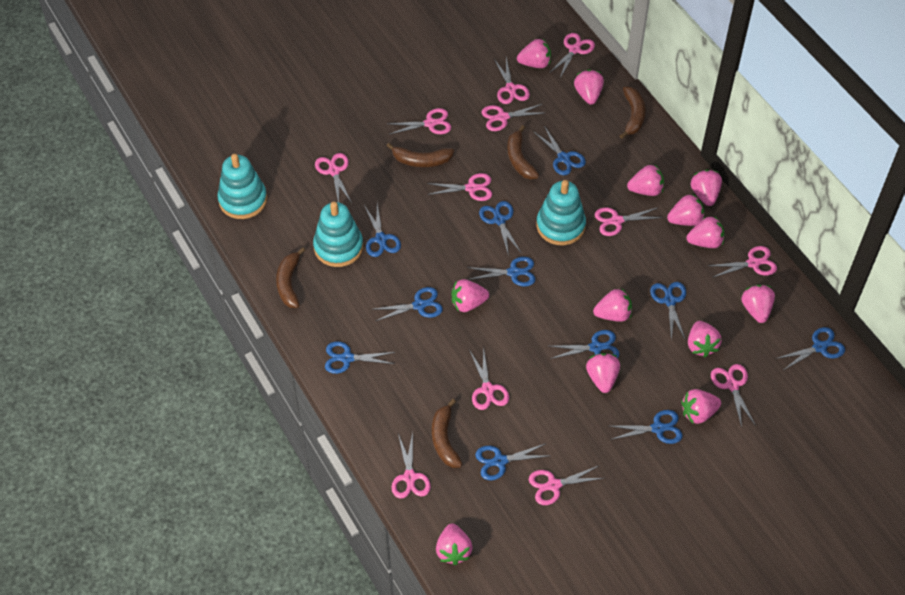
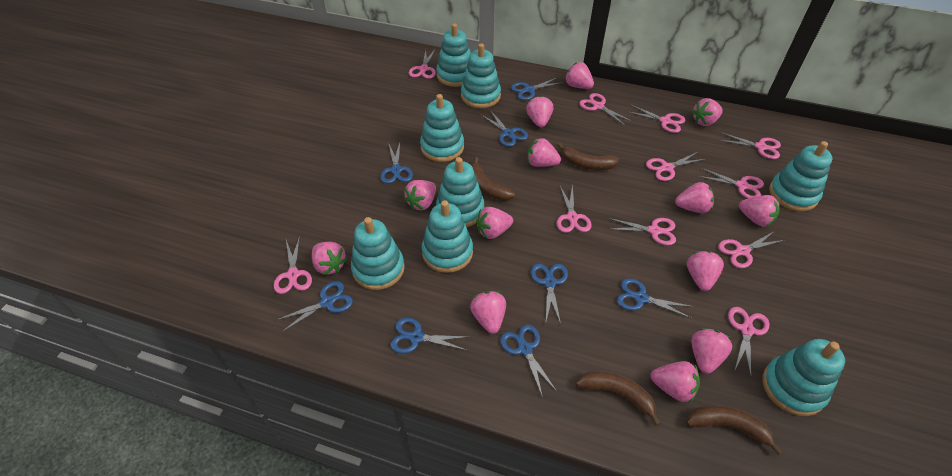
blue scissors: 11 -> 8
brown banana: 5 -> 4
pink scissors: 12 -> 11
turquoise stacking toy: 3 -> 8

